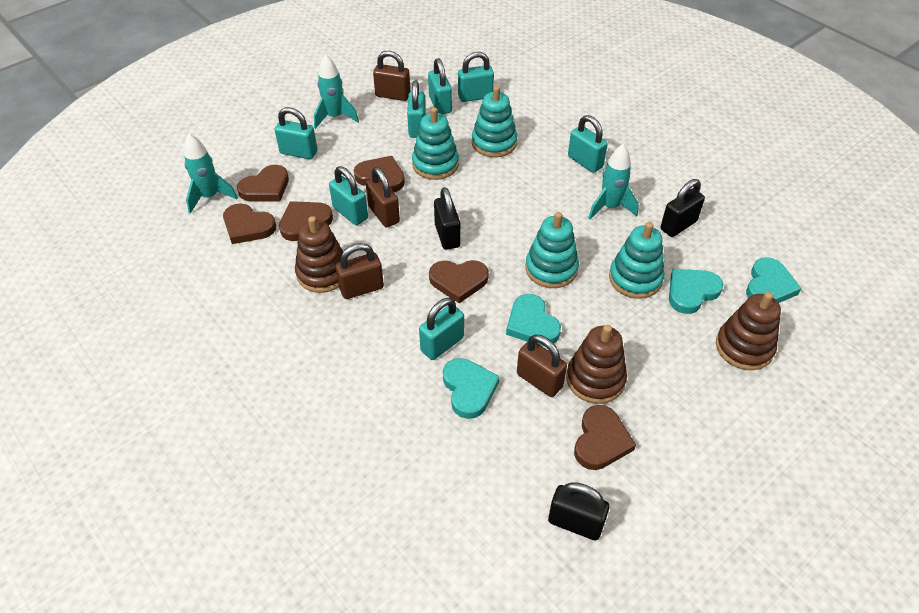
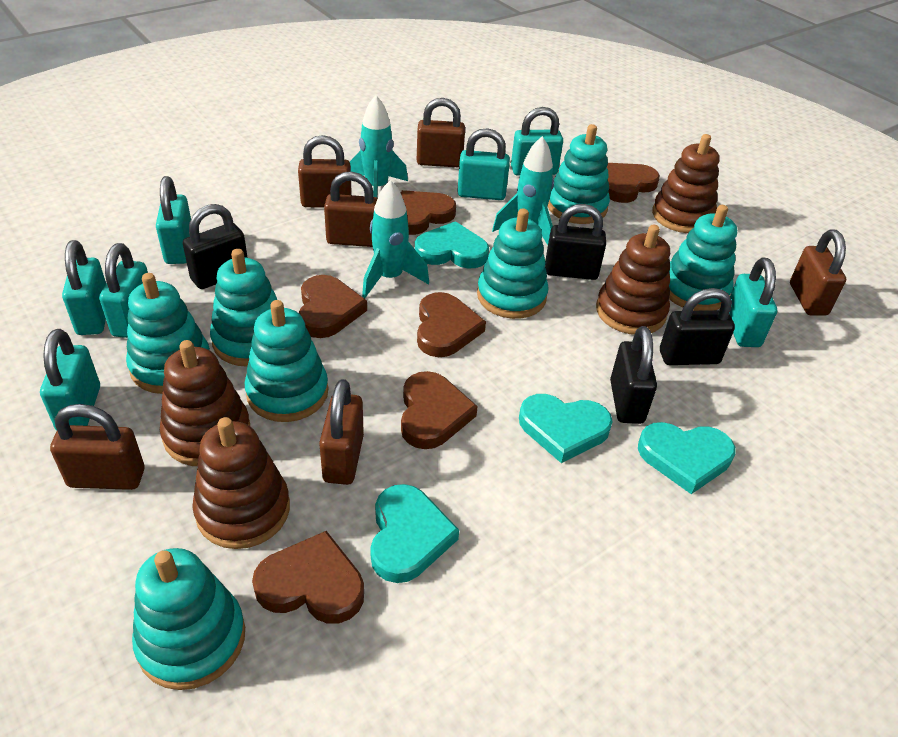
black padlock: 3 -> 4
brown padlock: 4 -> 6
brown stacking toy: 3 -> 4
turquoise stacking toy: 4 -> 7

